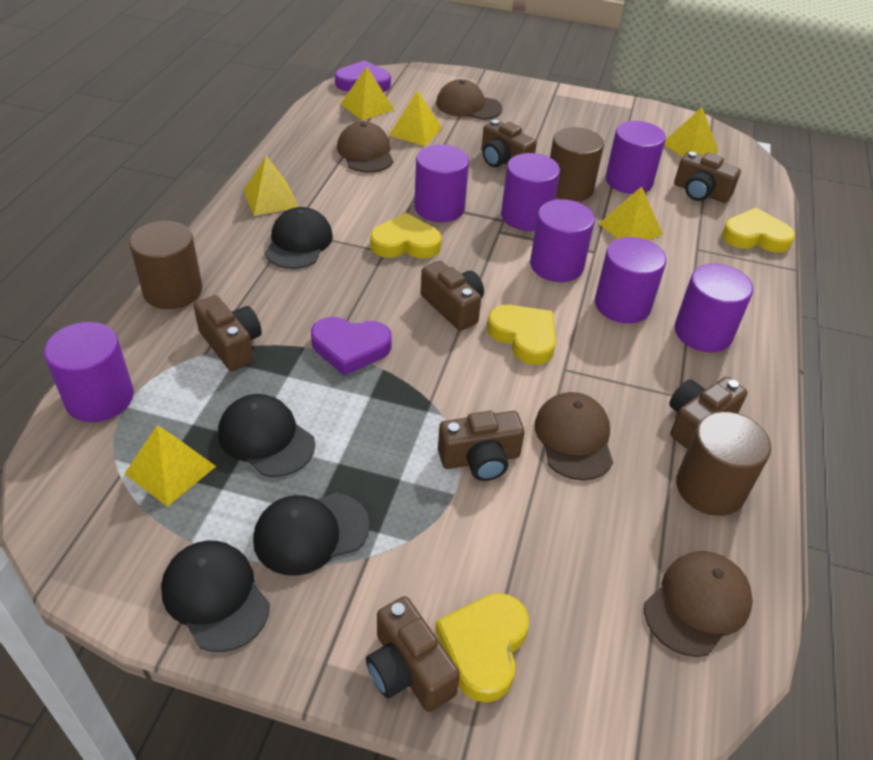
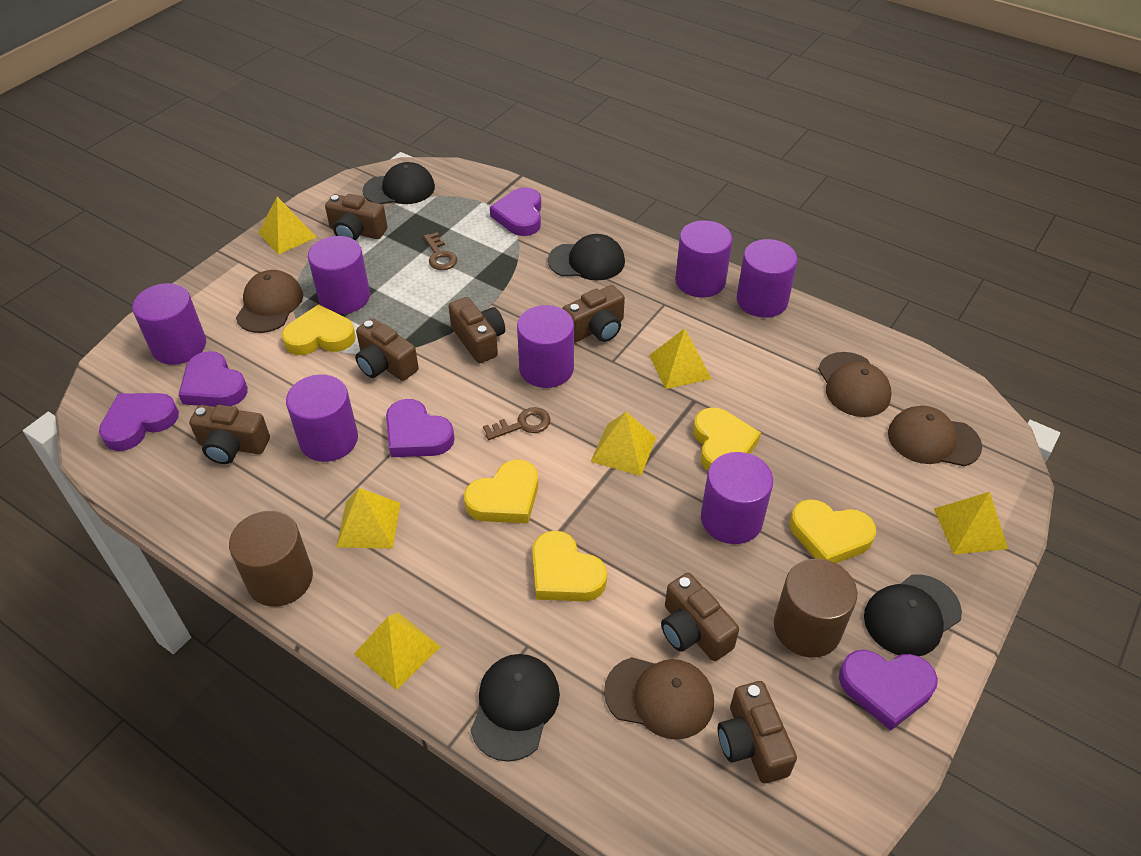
brown cylinder: 3 -> 2
brown key: 0 -> 2
purple heart: 2 -> 5
yellow heart: 4 -> 5

